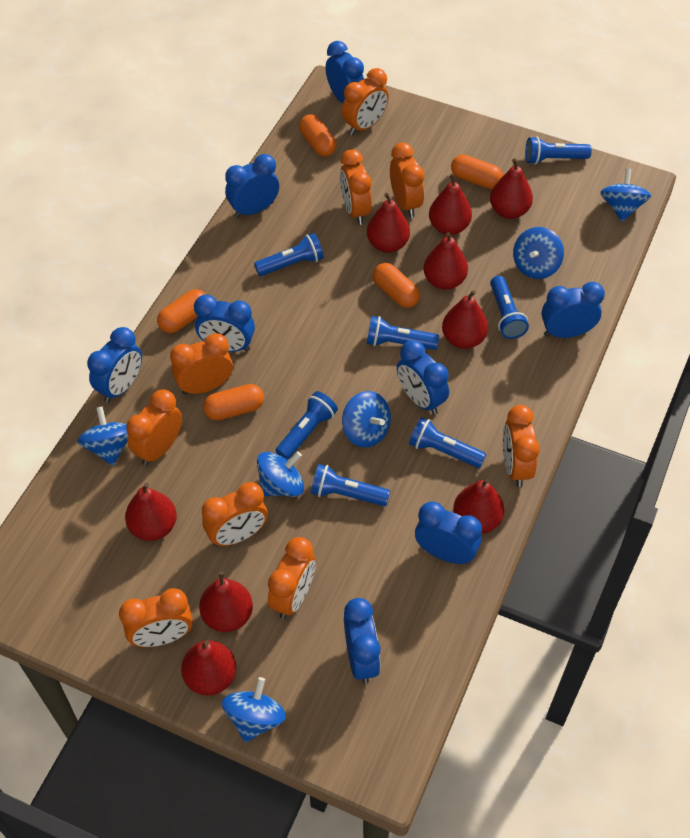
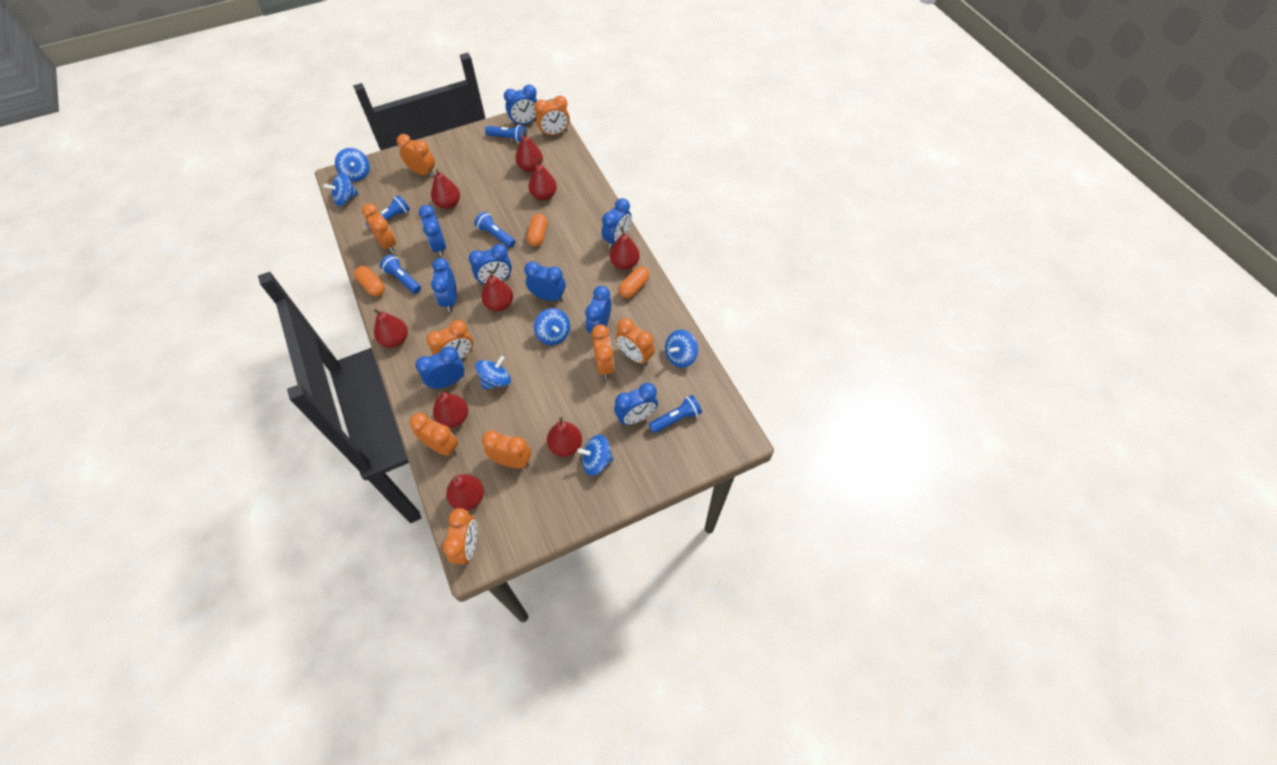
blue clock: 8 -> 9
blue flashlight: 7 -> 5
orange capsule: 5 -> 3

